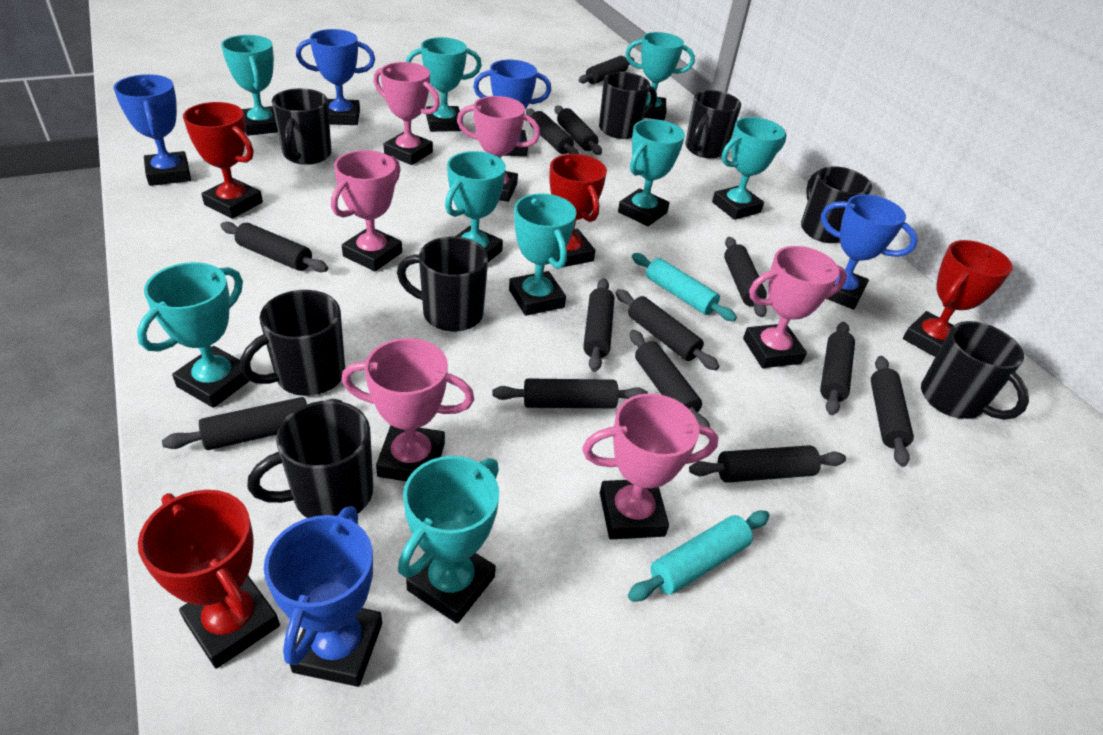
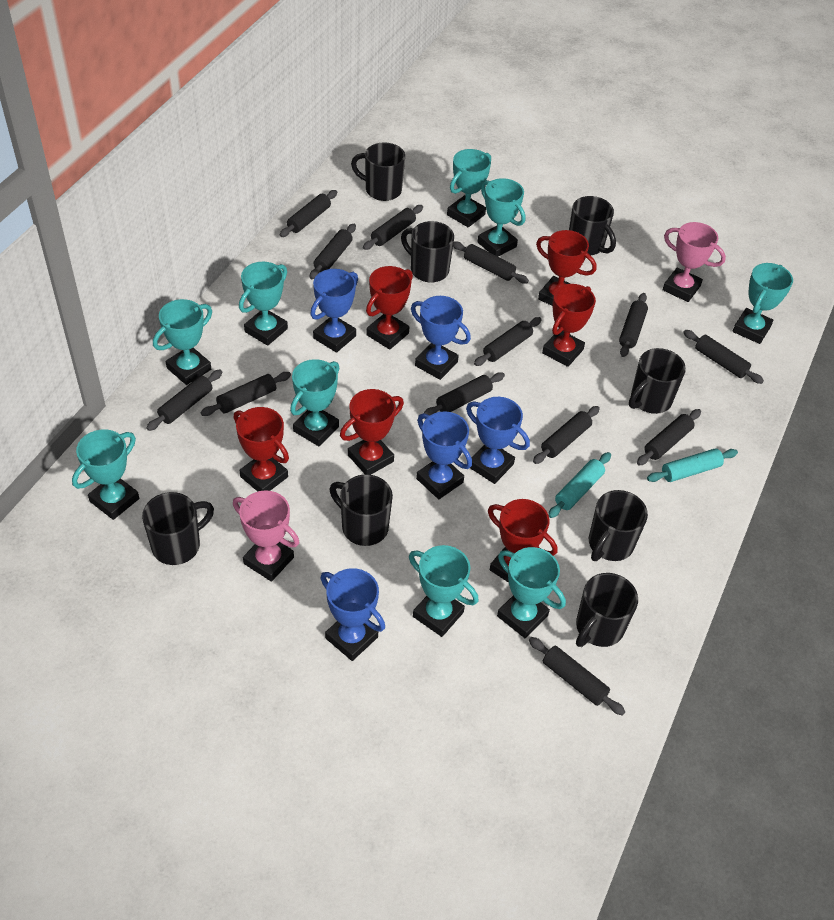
pink trophy: 6 -> 2
red trophy: 4 -> 6

